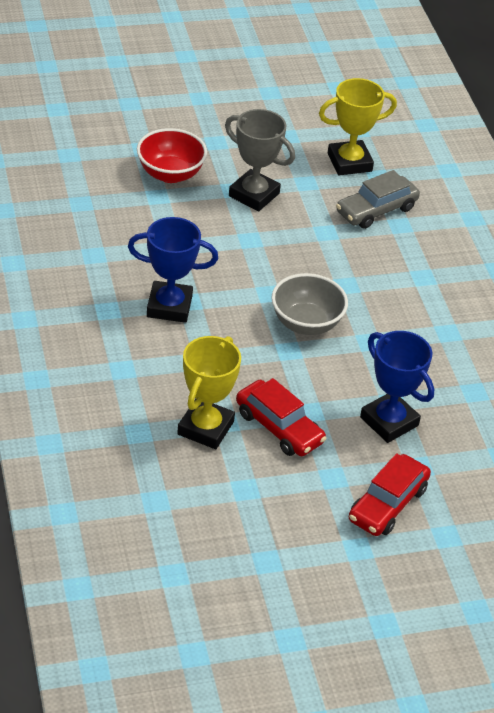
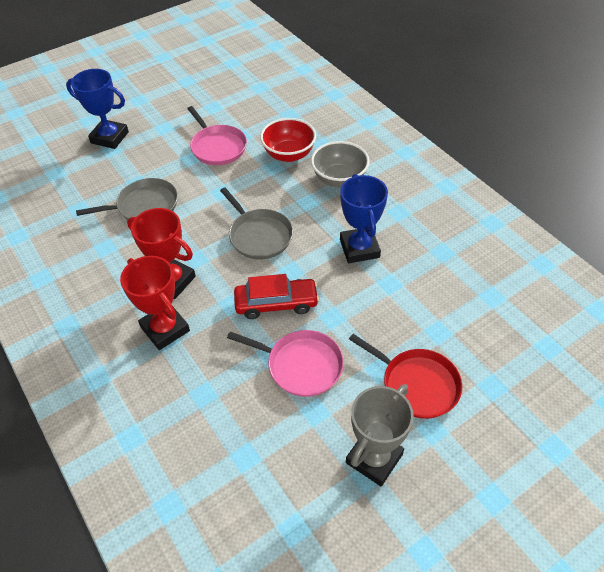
grey car: 1 -> 0
grey pan: 0 -> 2
pink pan: 0 -> 2
red car: 2 -> 1
red pan: 0 -> 1
red trophy: 0 -> 2
yellow trophy: 2 -> 0

